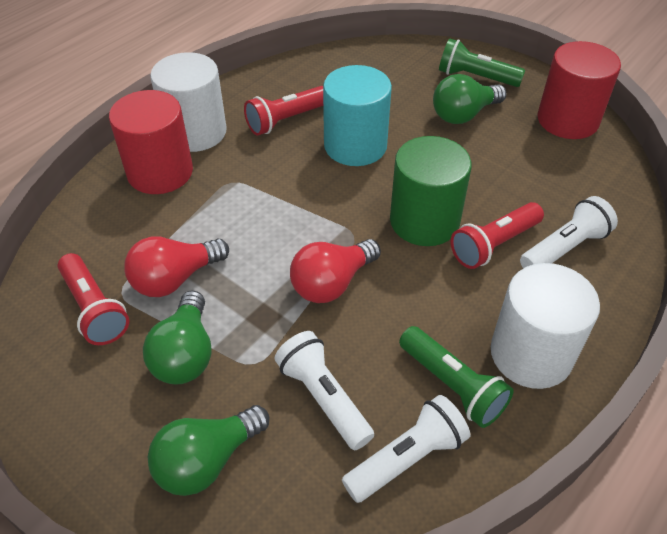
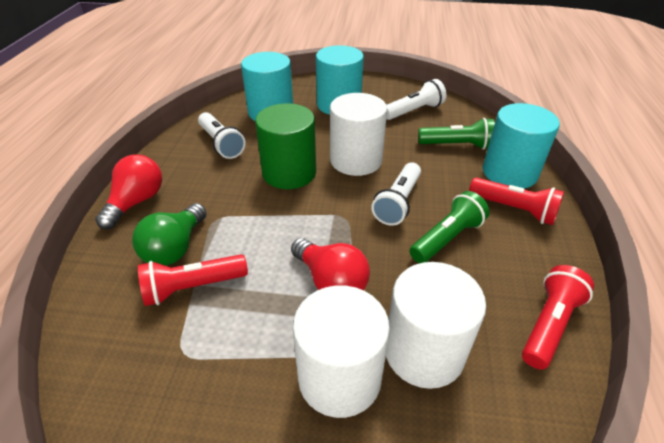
green light bulb: 3 -> 1
red cylinder: 2 -> 0
turquoise cylinder: 1 -> 3
white cylinder: 2 -> 3

